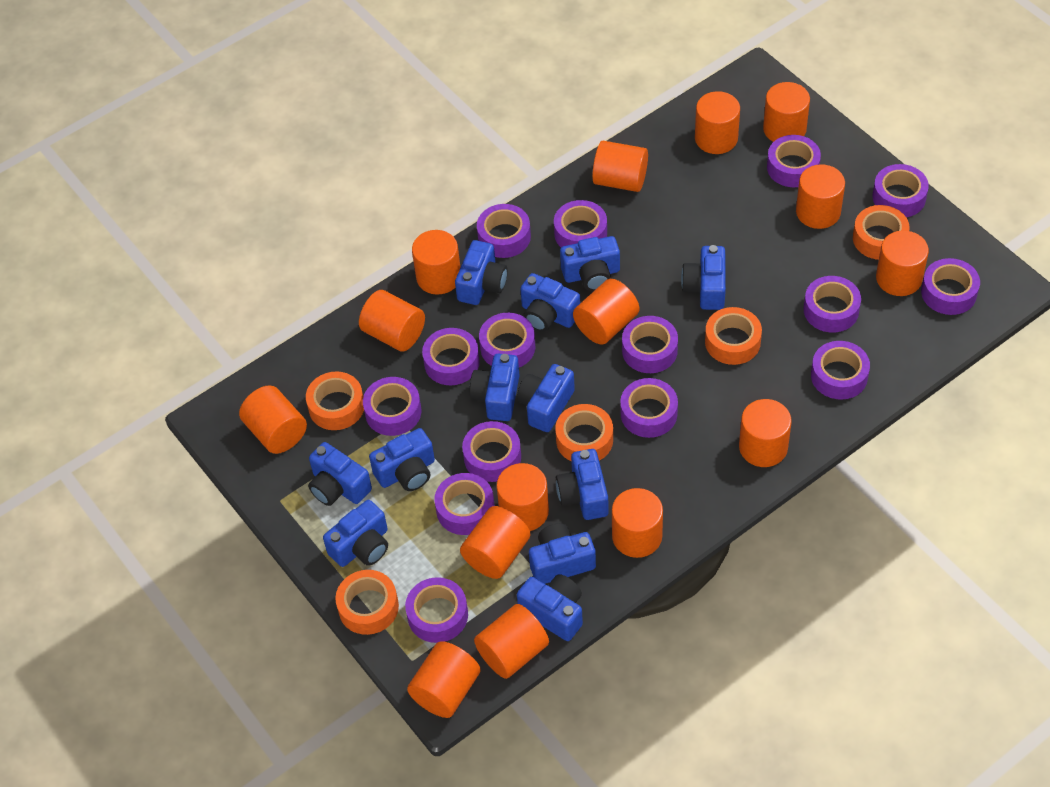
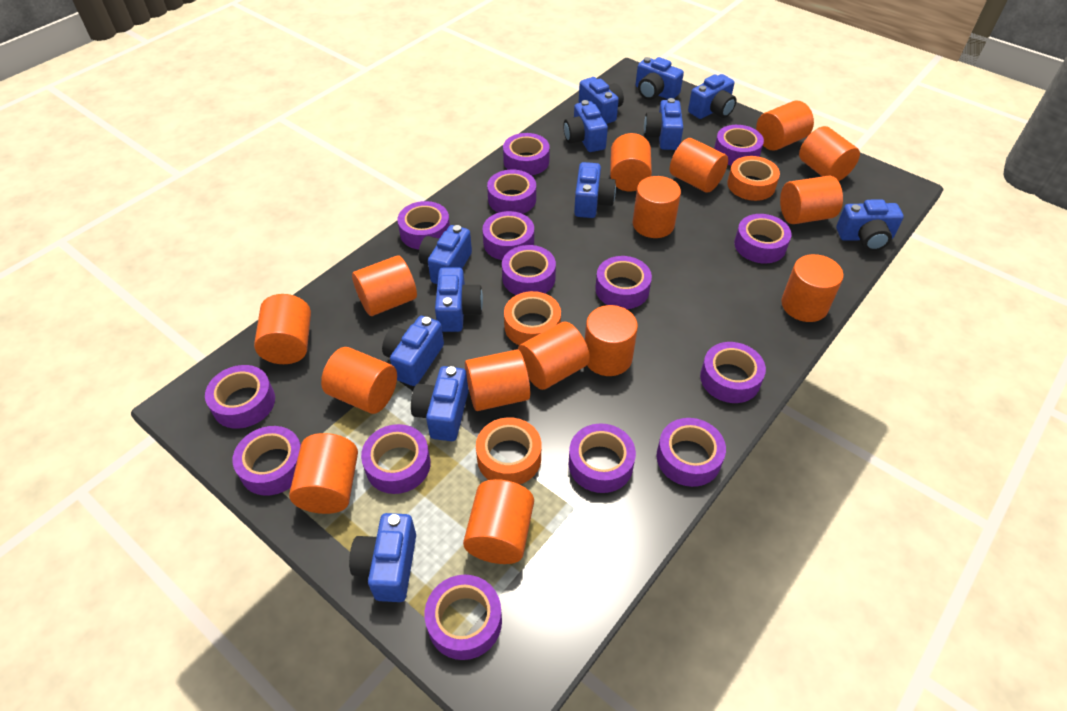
orange tape: 5 -> 3

